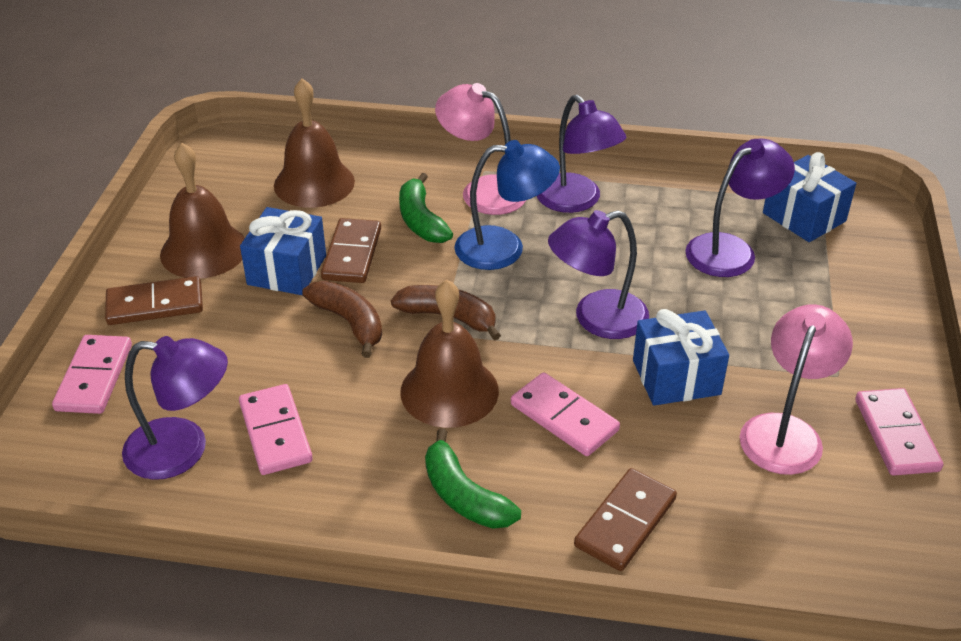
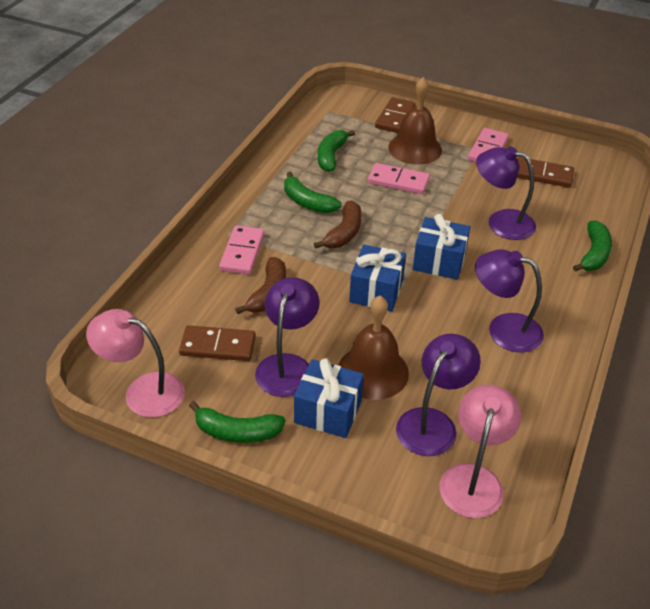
blue lamp: 1 -> 0
brown bell: 3 -> 2
green banana: 2 -> 4
pink domino: 4 -> 3

